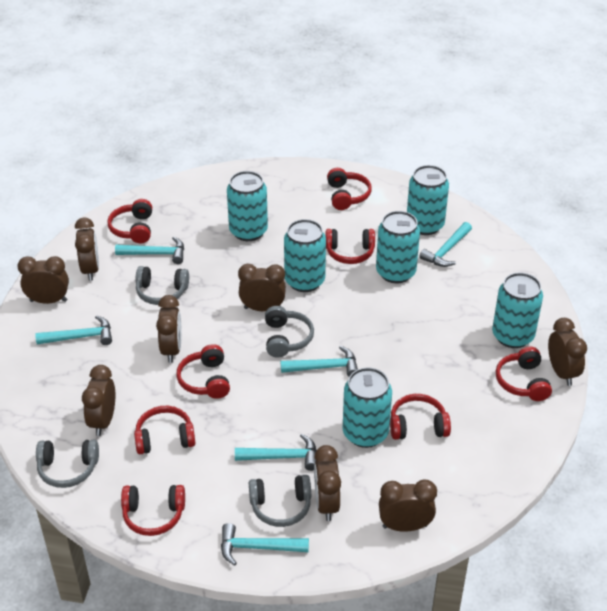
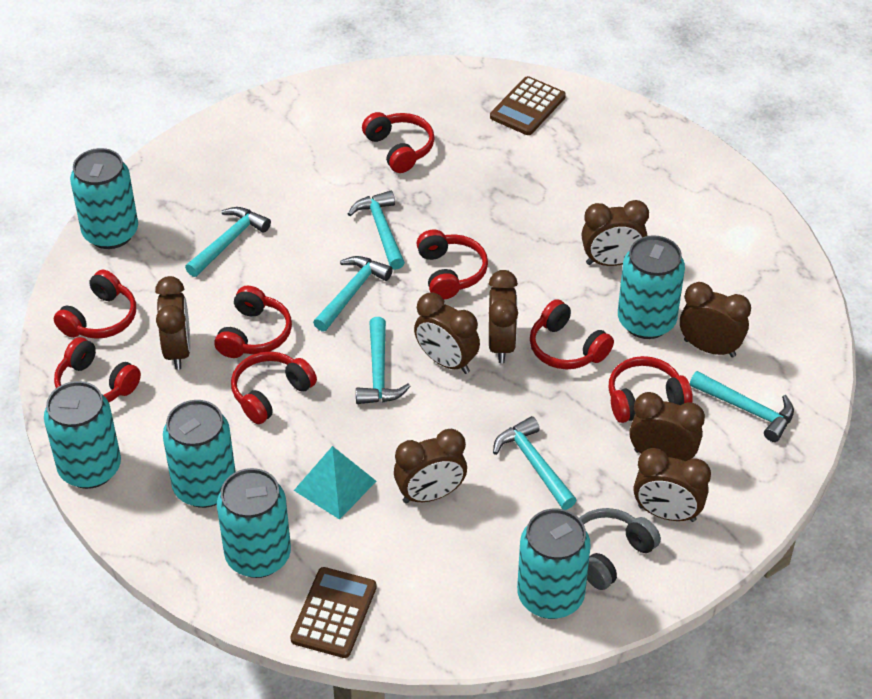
brown calculator: 0 -> 2
grey headphones: 4 -> 1
turquoise pyramid: 0 -> 1

